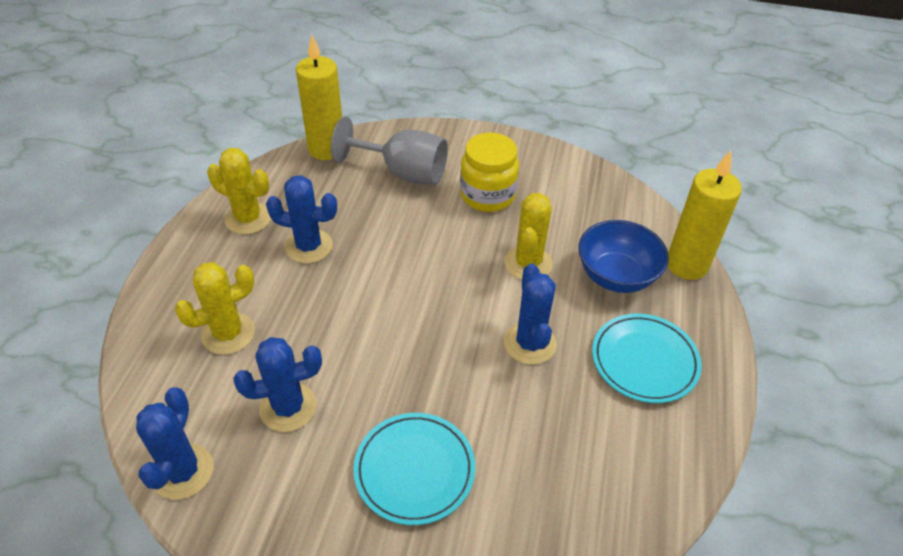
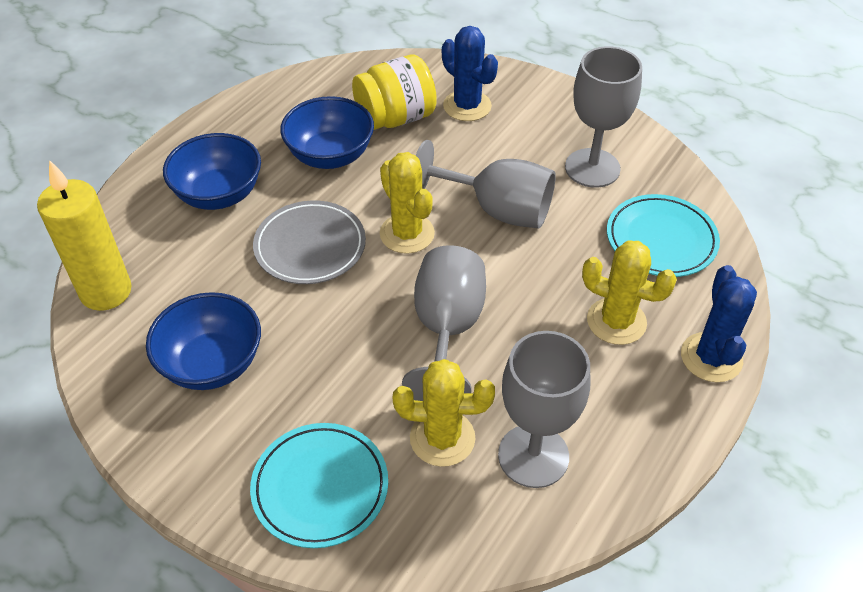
blue bowl: 1 -> 3
blue cactus: 4 -> 2
grey goblet: 1 -> 4
grey plate: 0 -> 1
yellow candle: 2 -> 1

